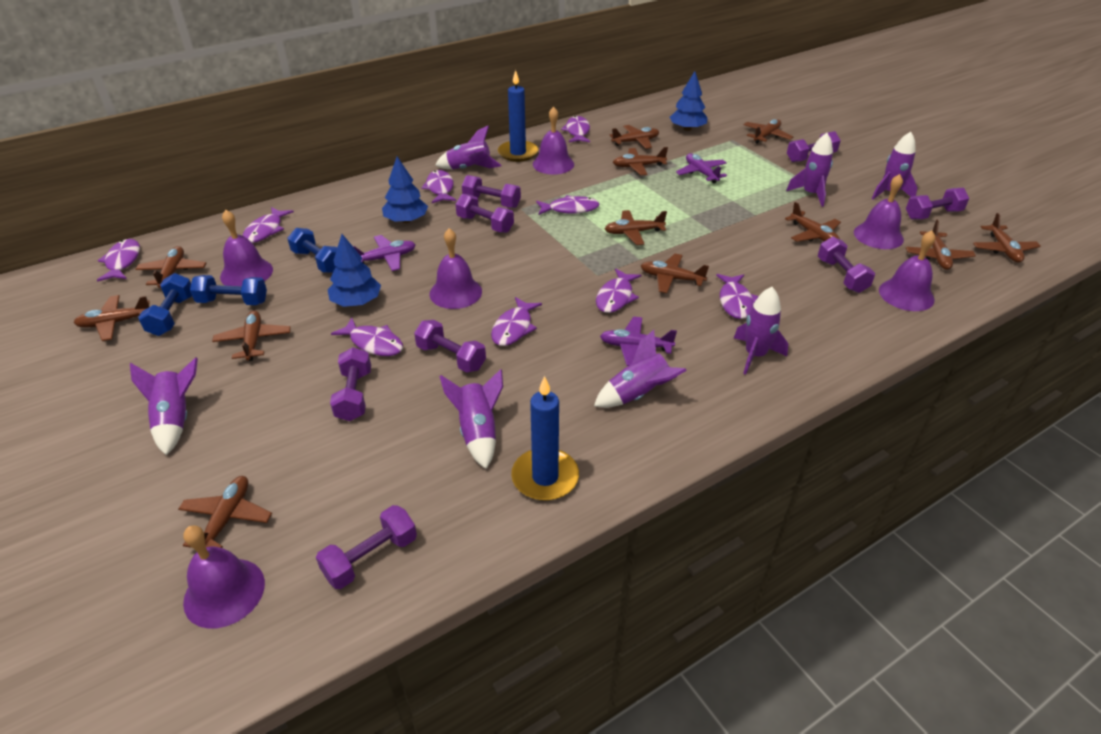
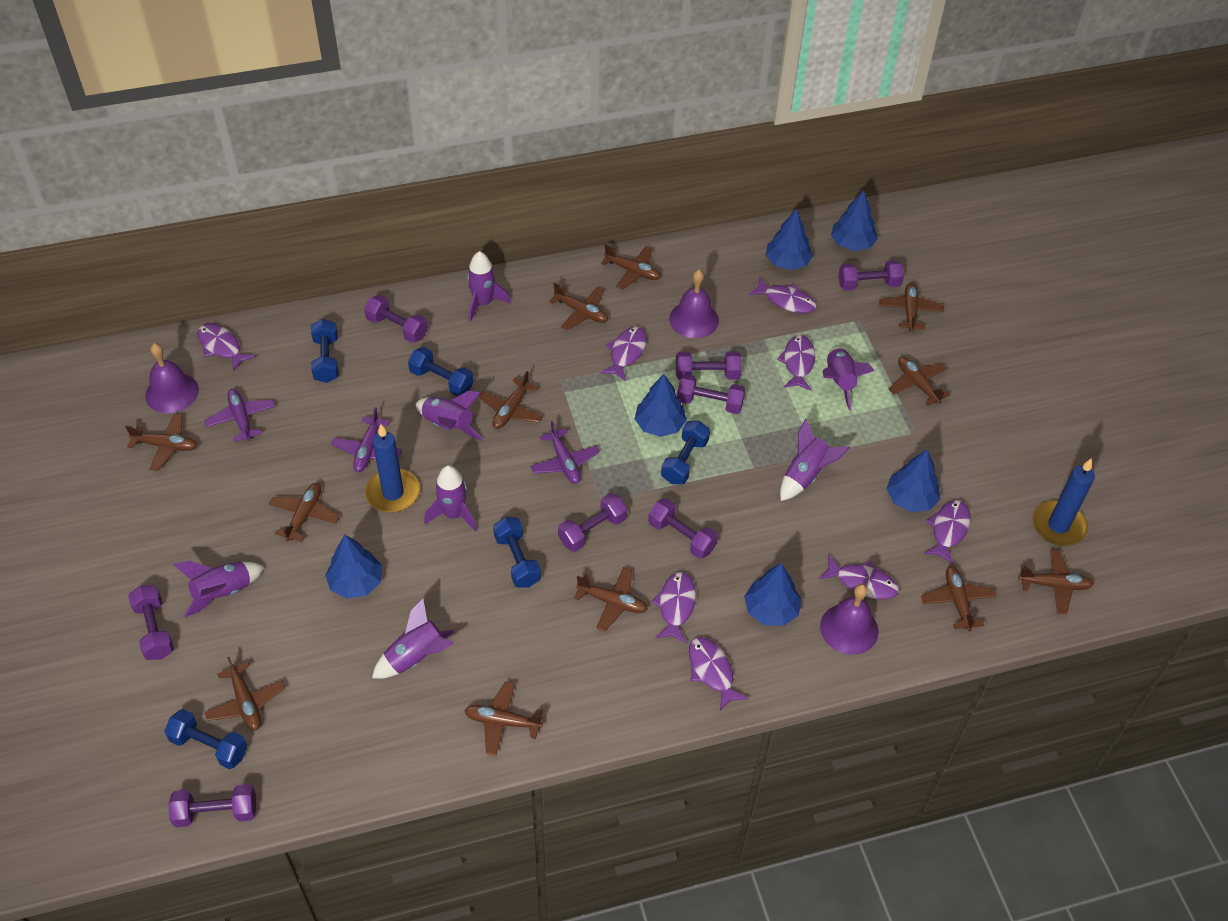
blue dumbbell: 3 -> 5
blue tree: 3 -> 6
purple bell: 6 -> 3
purple fish: 9 -> 8

